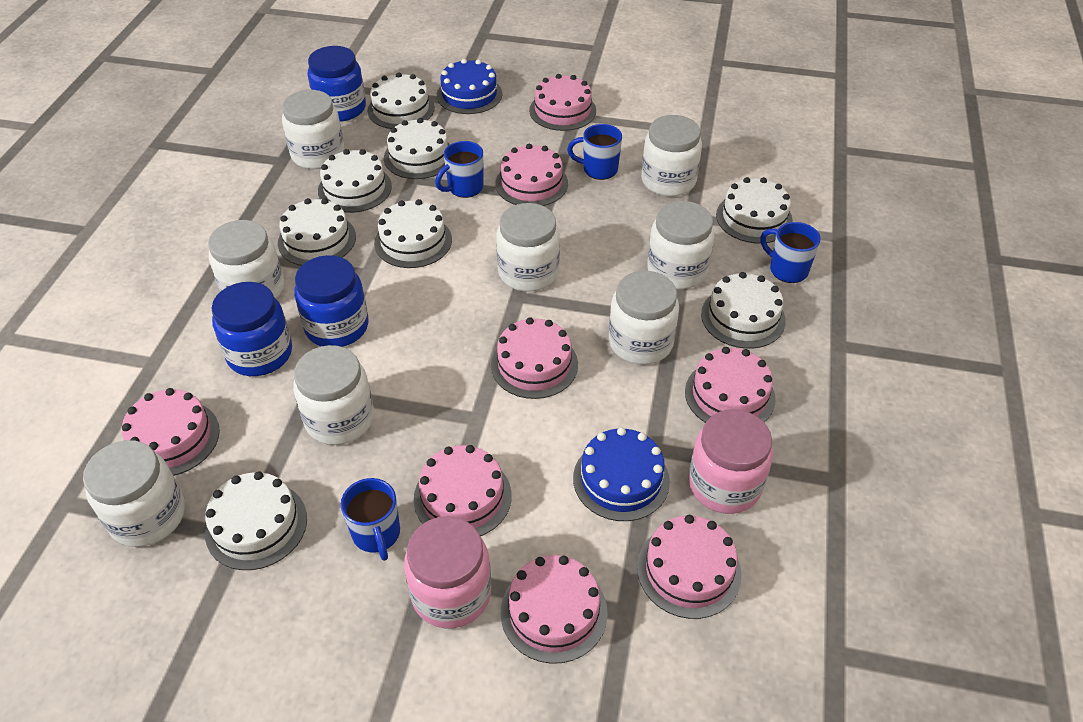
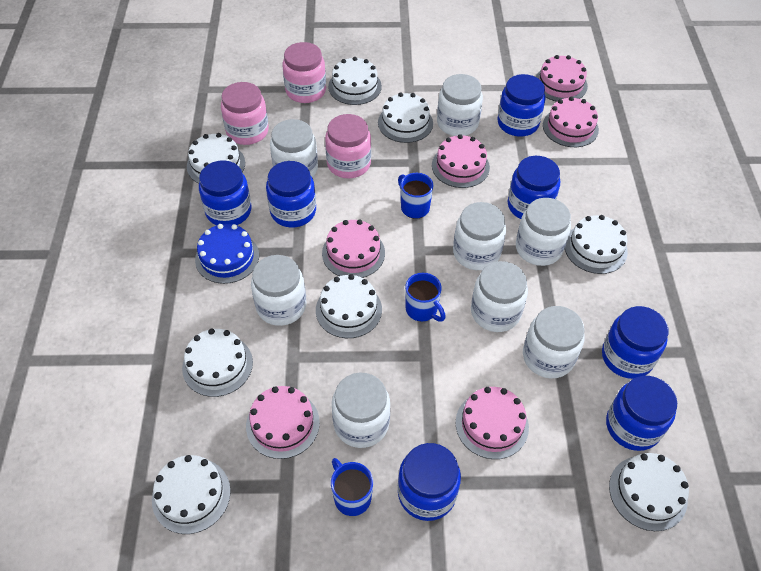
blue cake: 2 -> 1
blue jar: 3 -> 7
blue mug: 4 -> 3
pink cake: 8 -> 6
pink jar: 2 -> 3

